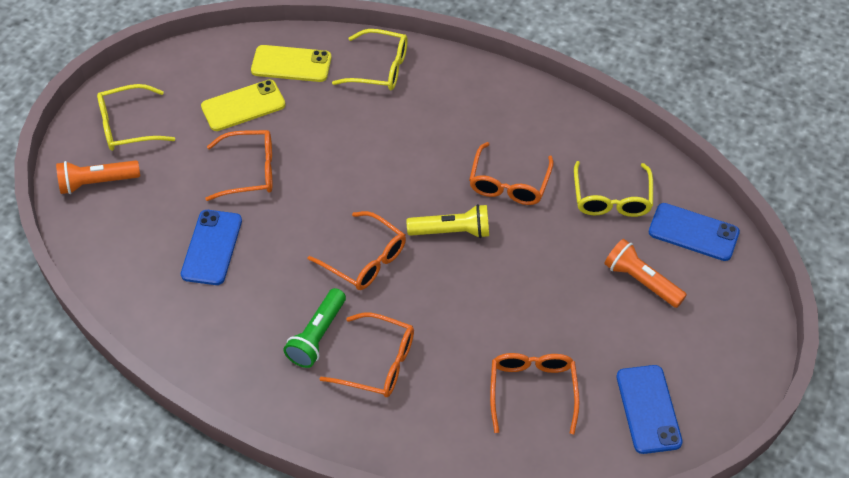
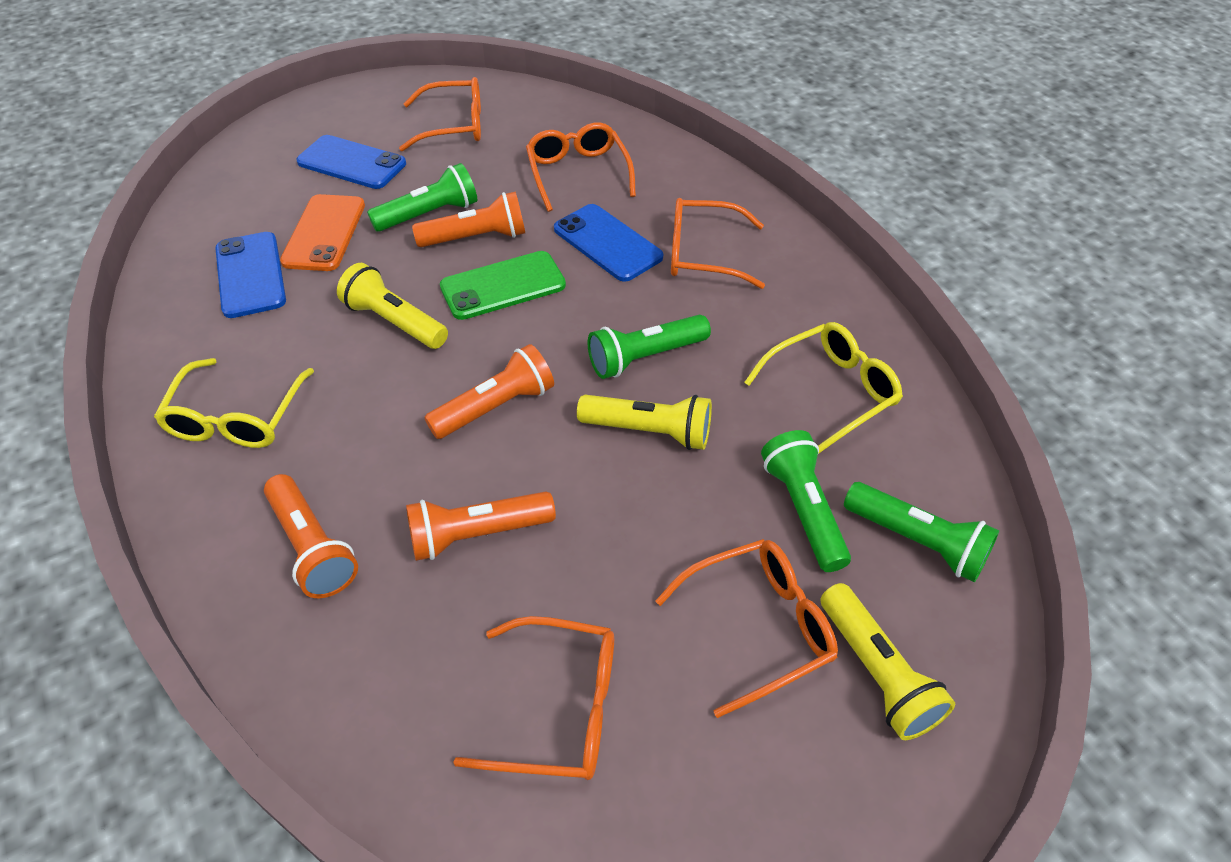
green flashlight: 1 -> 4
green phone: 0 -> 1
orange flashlight: 2 -> 4
orange phone: 0 -> 1
yellow flashlight: 1 -> 3
yellow glasses: 3 -> 2
yellow phone: 2 -> 0

